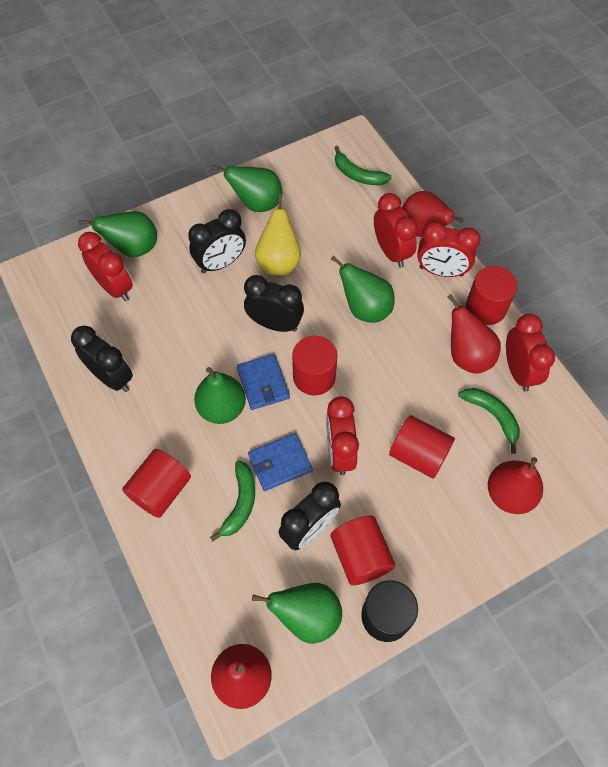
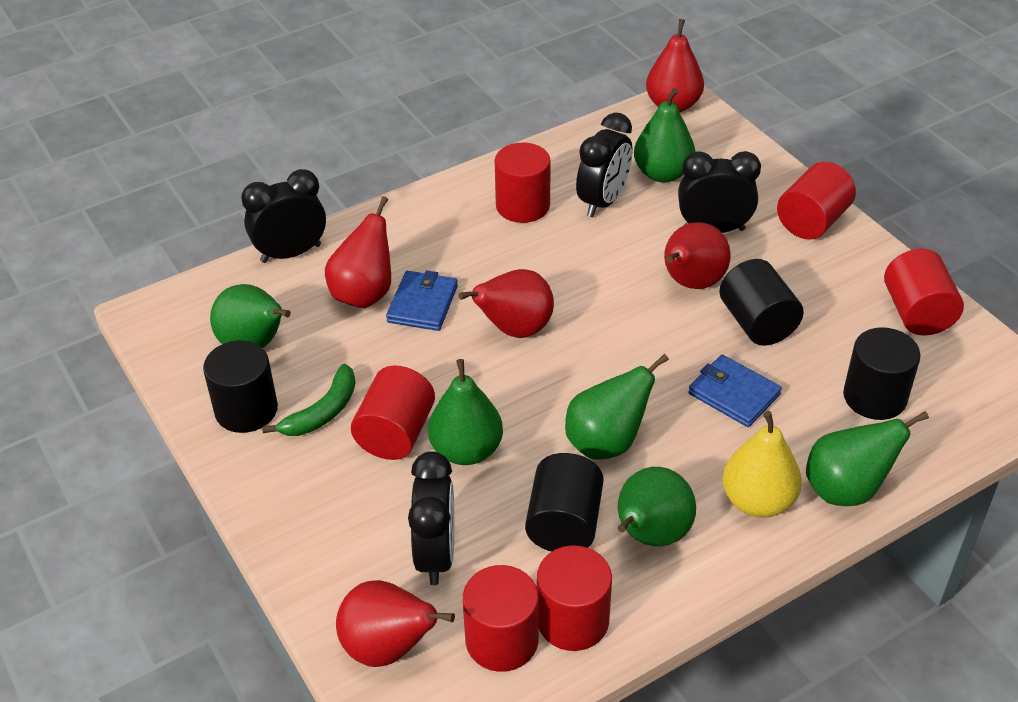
black cylinder: 1 -> 4
green banana: 3 -> 1
green pear: 5 -> 6
red clock: 5 -> 0
red cylinder: 5 -> 6
red pear: 4 -> 5

